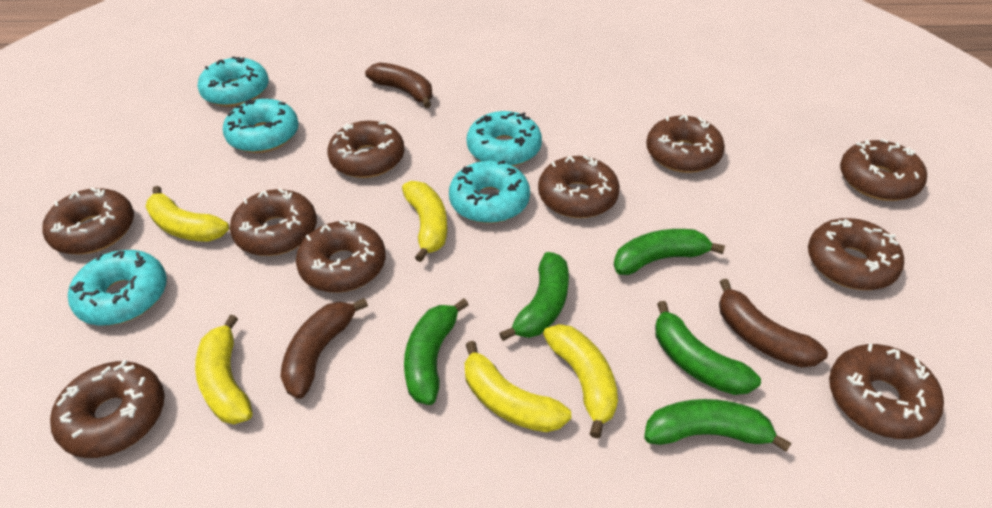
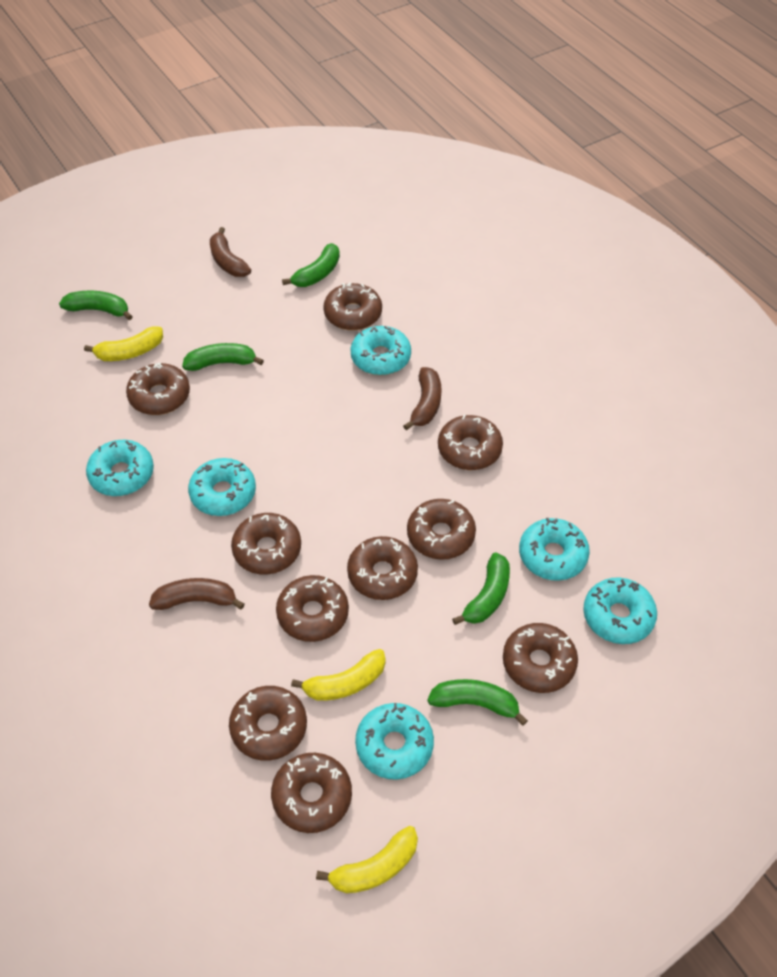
turquoise donut: 5 -> 6
yellow banana: 5 -> 3

